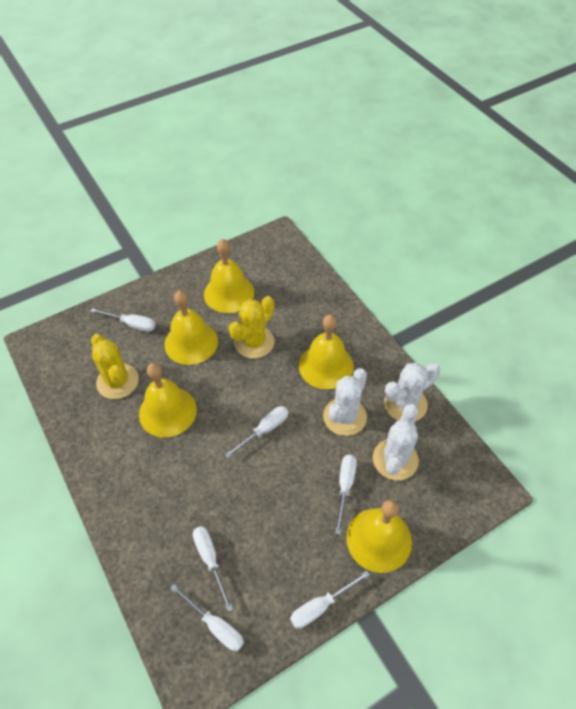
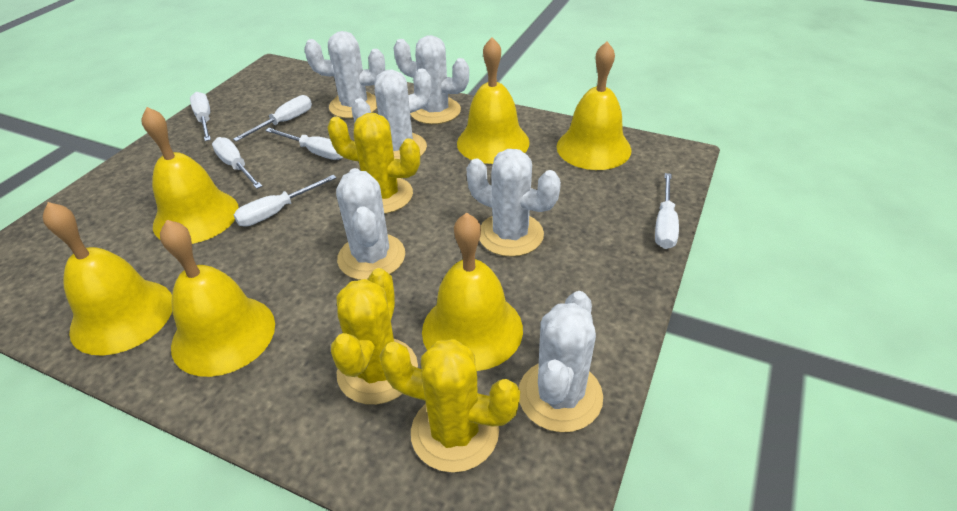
white cactus: 3 -> 6
yellow bell: 5 -> 6
yellow cactus: 2 -> 3

